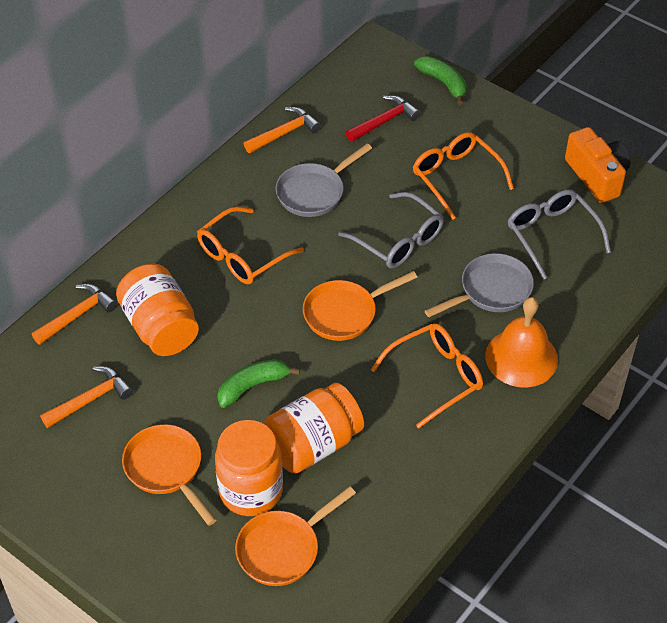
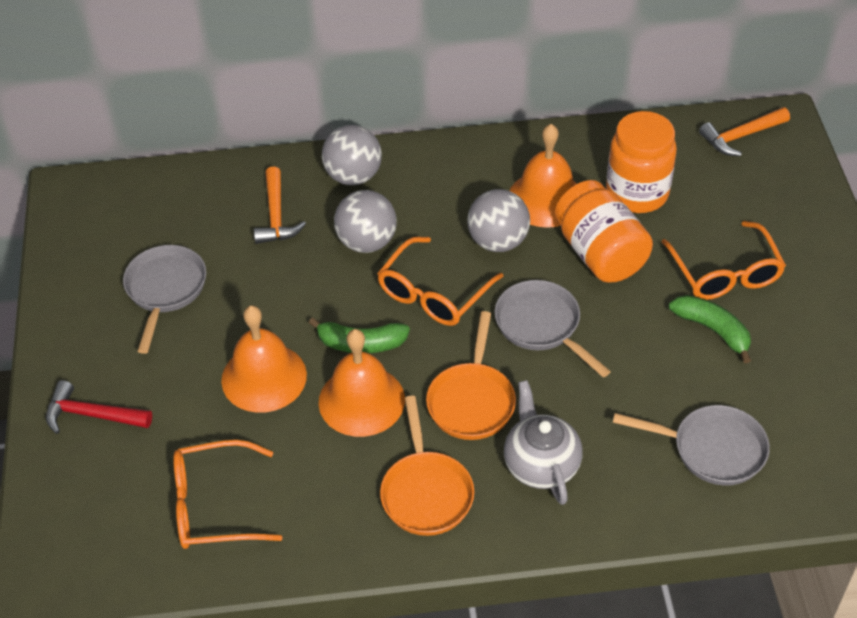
grey ball: 0 -> 3
grey glasses: 2 -> 0
grey pan: 2 -> 3
grey teapot: 0 -> 1
orange bell: 1 -> 3
orange camera: 1 -> 0
orange hammer: 3 -> 2
orange jar: 3 -> 2
orange pan: 3 -> 2

